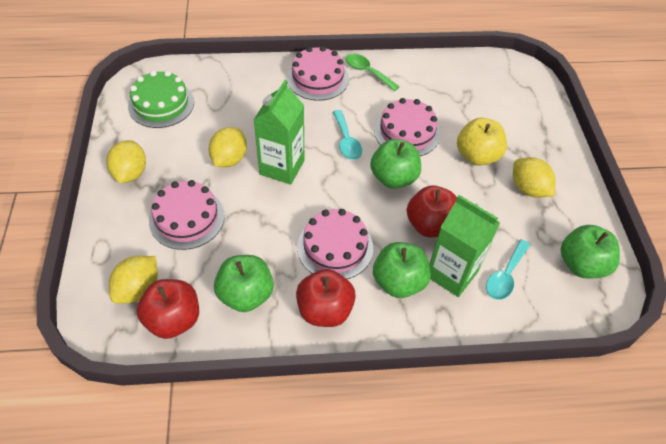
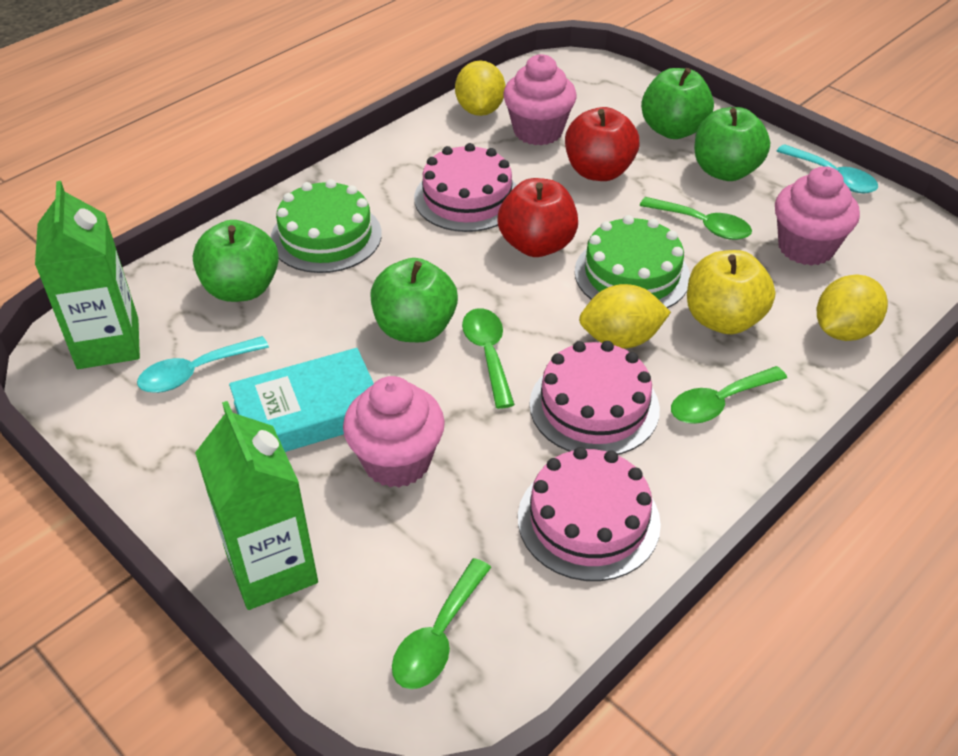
green cake: 1 -> 2
green spoon: 1 -> 4
pink cake: 4 -> 3
pink cupcake: 0 -> 3
red apple: 3 -> 2
turquoise book: 0 -> 1
yellow lemon: 4 -> 3

